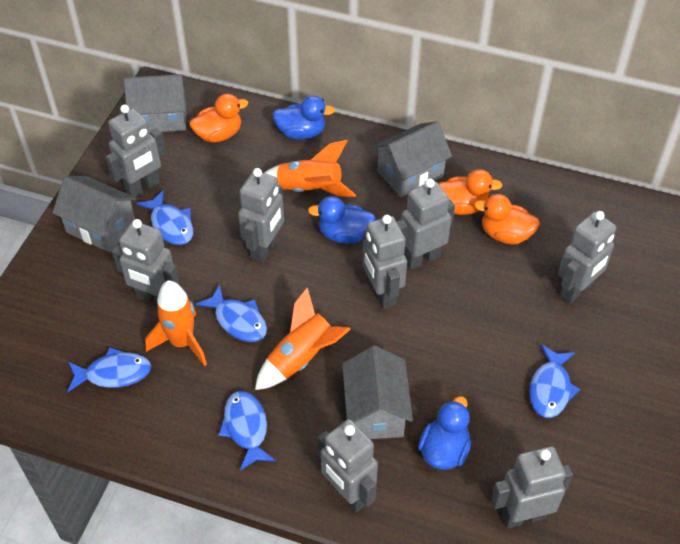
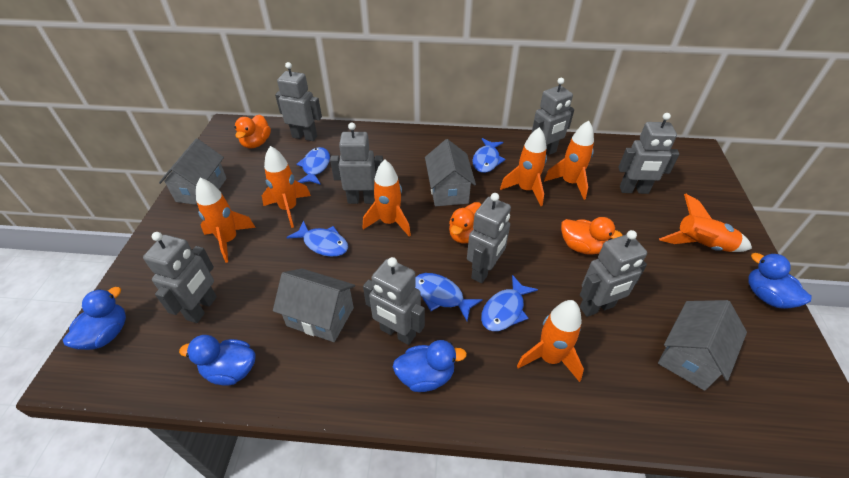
blue duck: 3 -> 4
orange rocket: 3 -> 7

